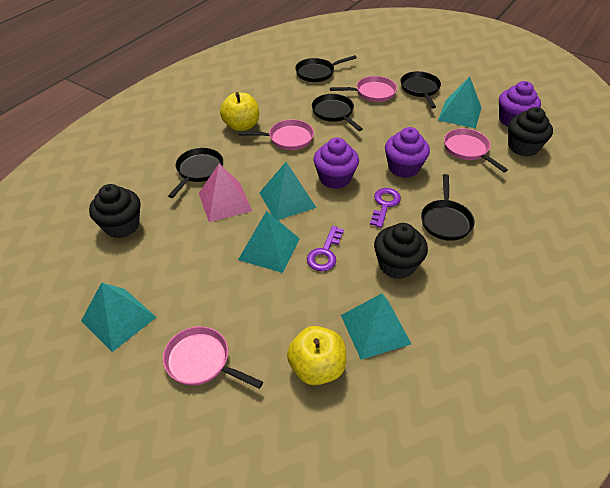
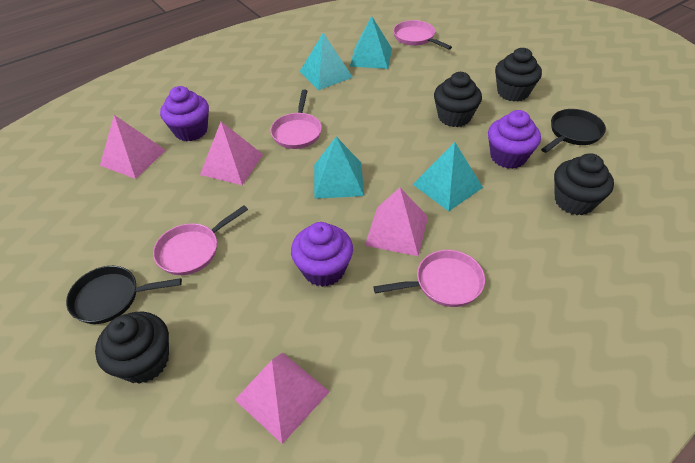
black cupcake: 3 -> 4
black pan: 5 -> 2
pink pyramid: 1 -> 4
purple key: 2 -> 0
turquoise pyramid: 5 -> 4
yellow apple: 2 -> 0

